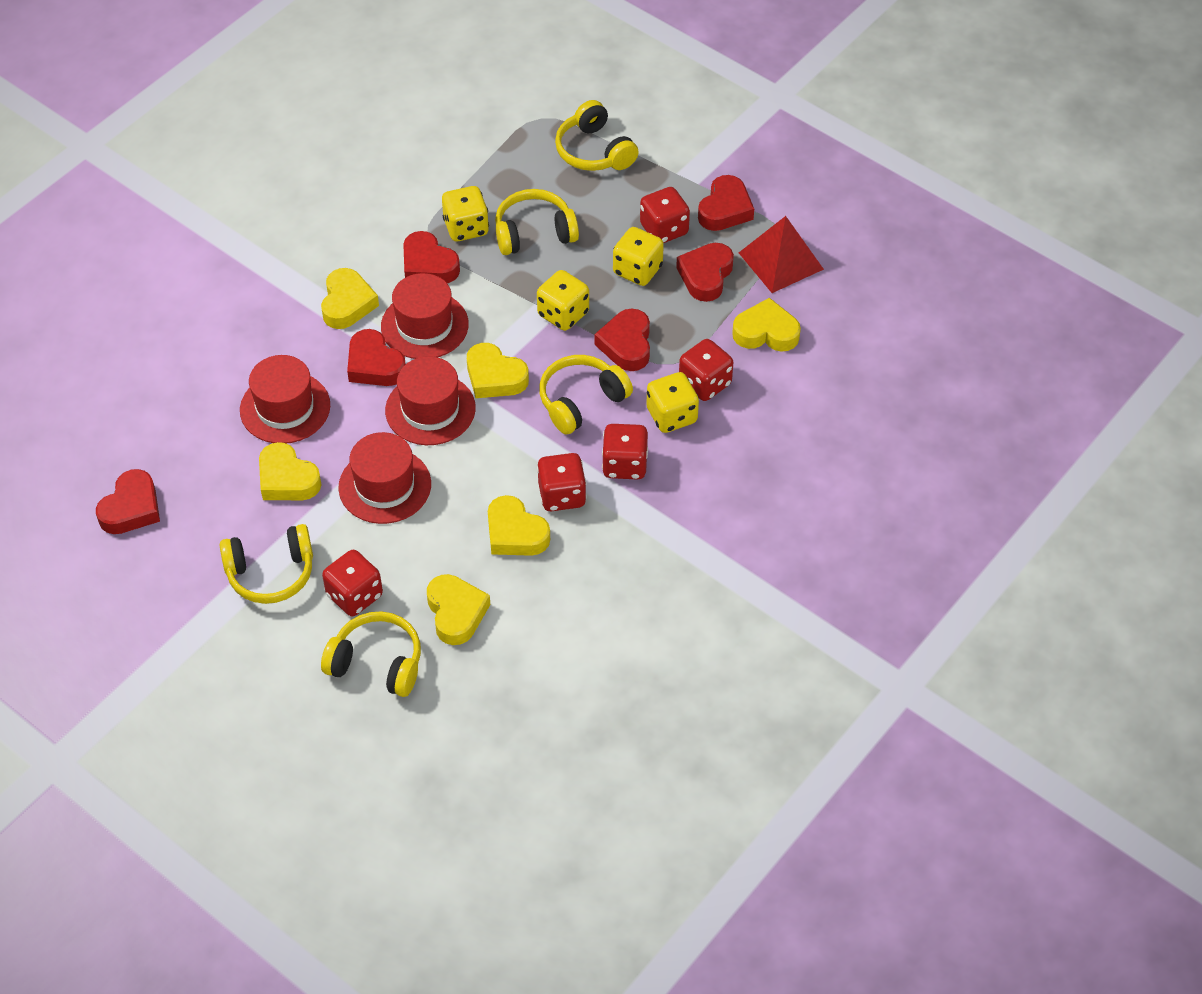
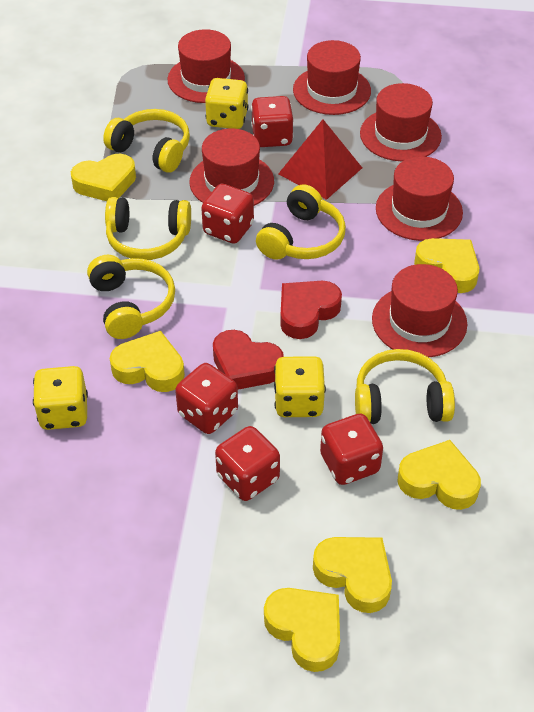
red hat: 4 -> 6
red heart: 6 -> 2
yellow dice: 4 -> 3

